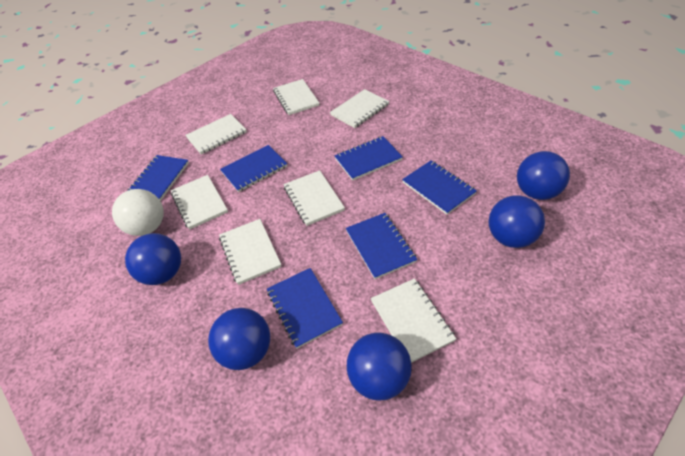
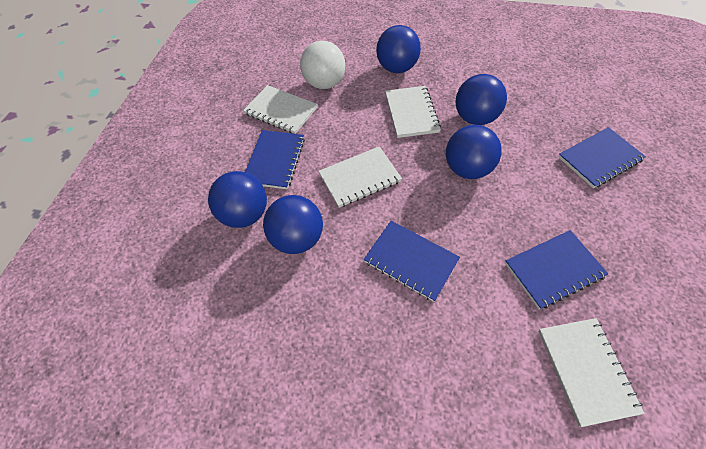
blue notebook: 6 -> 4
white notebook: 7 -> 4

